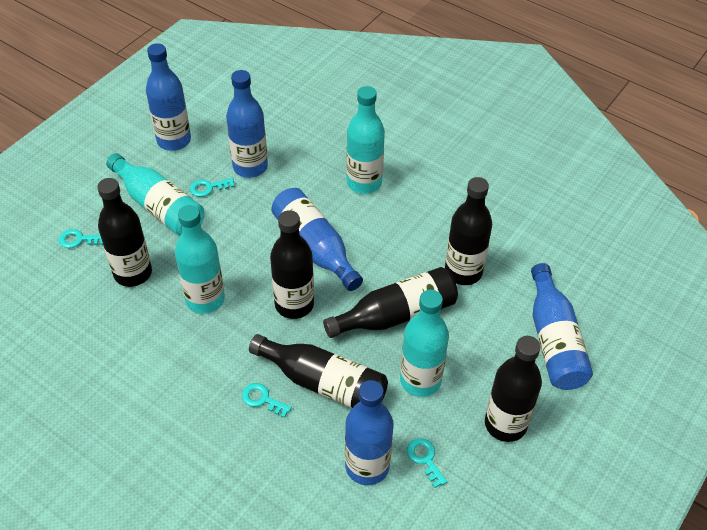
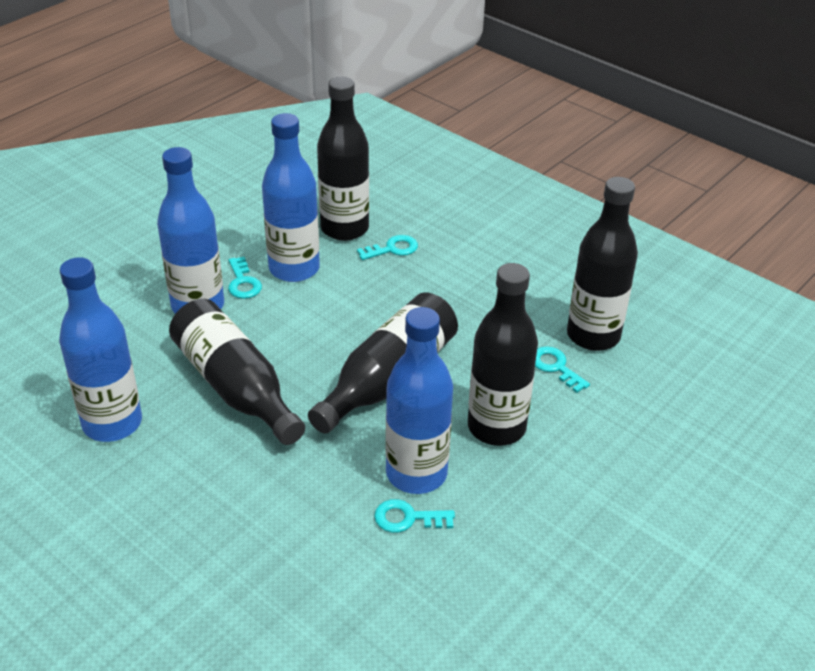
black bottle: 6 -> 5
blue bottle: 5 -> 4
turquoise bottle: 4 -> 0

